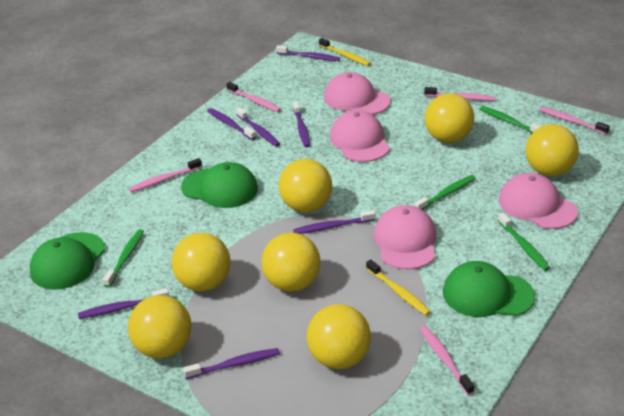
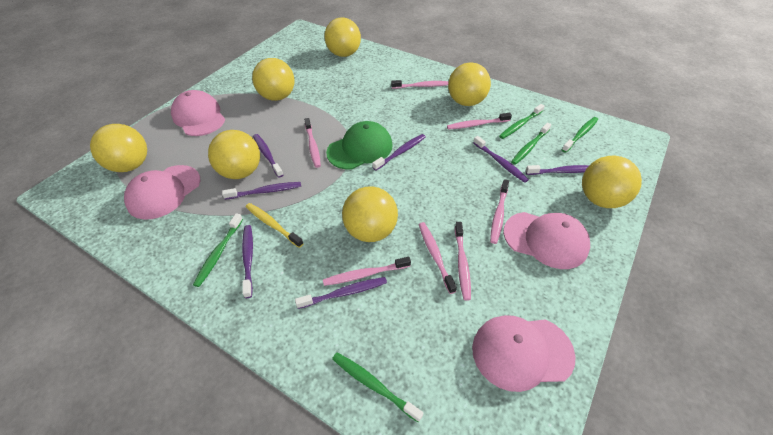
green cap: 3 -> 1
green toothbrush: 4 -> 5
pink toothbrush: 5 -> 7
yellow toothbrush: 2 -> 1

